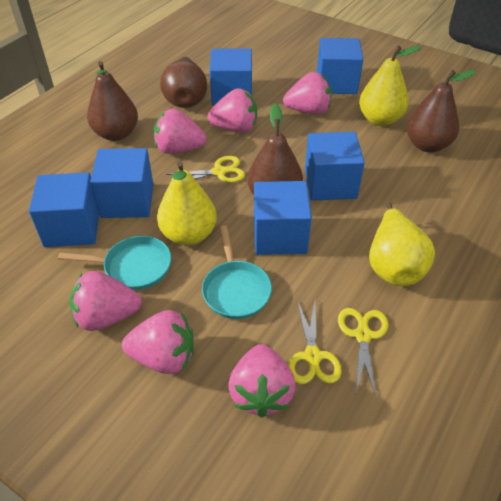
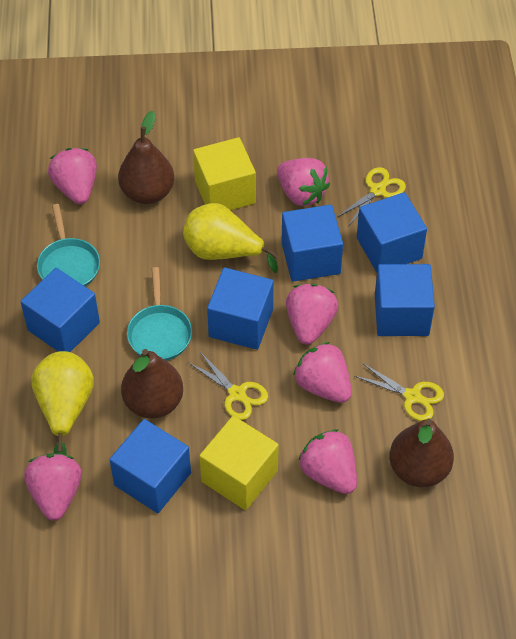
brown pear: 4 -> 3
yellow cube: 0 -> 2
yellow pear: 3 -> 2

